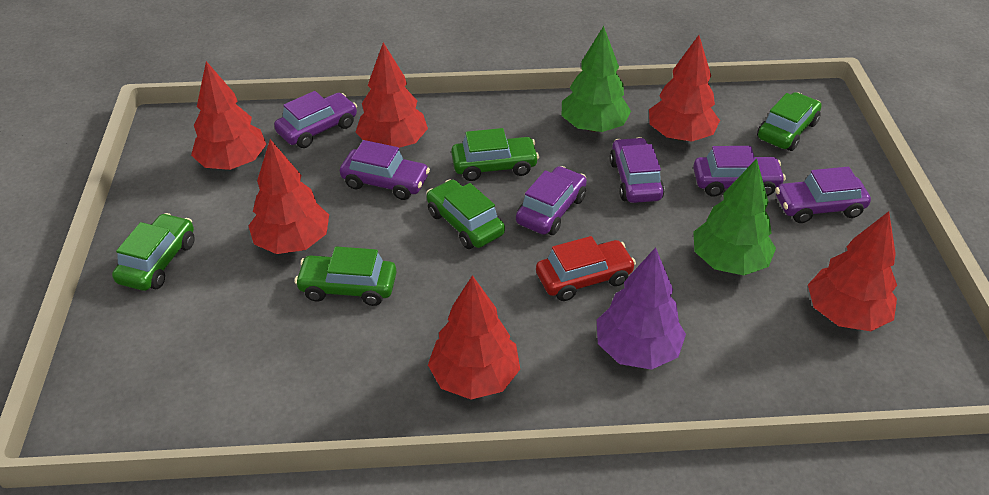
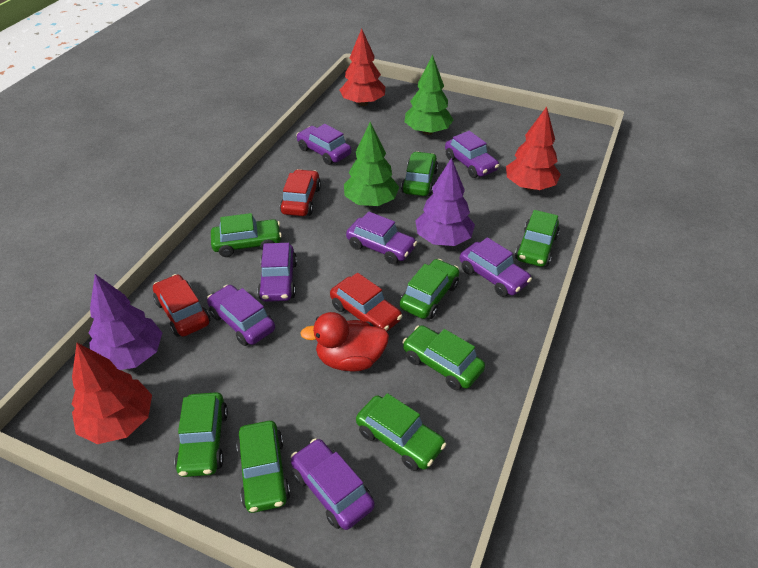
green car: 5 -> 8
purple car: 6 -> 7
purple tree: 1 -> 2
red car: 1 -> 3
red duck: 0 -> 1
red tree: 6 -> 3

